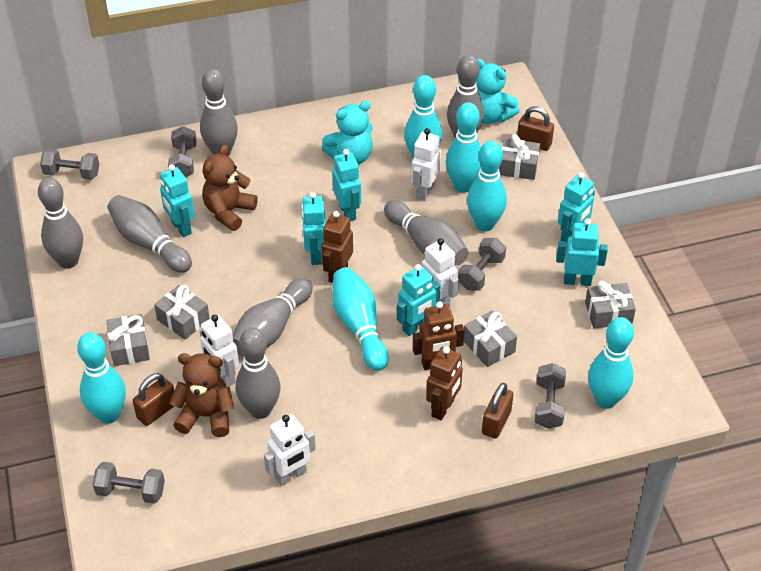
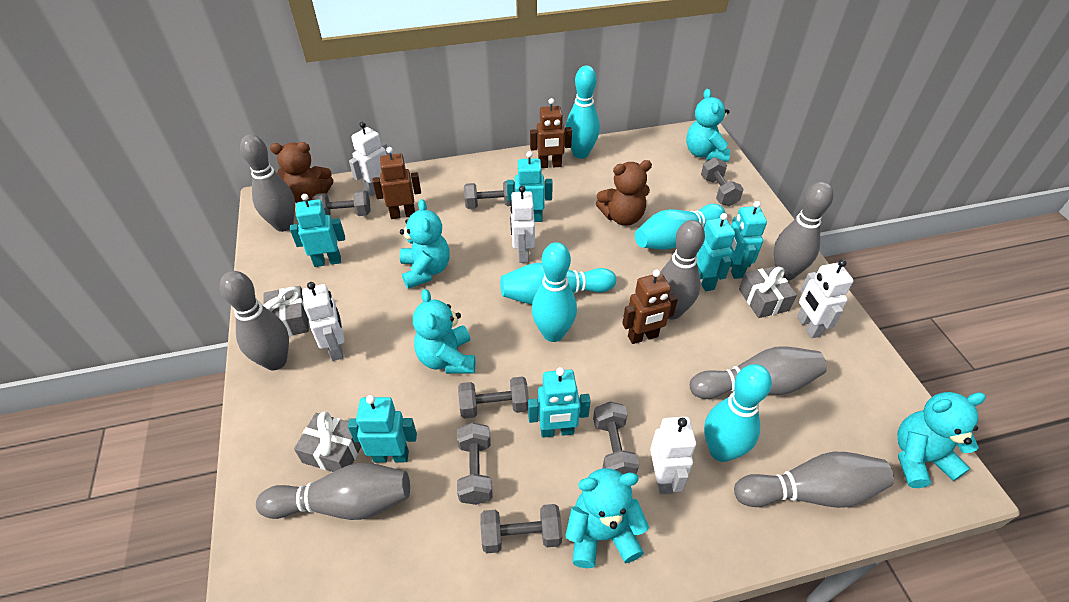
brown padlock: 3 -> 0
grey dumbbell: 5 -> 7
grey gift: 5 -> 3
turquoise bowling pin: 6 -> 5
turquoise teddy bear: 2 -> 5
white robot: 4 -> 5

